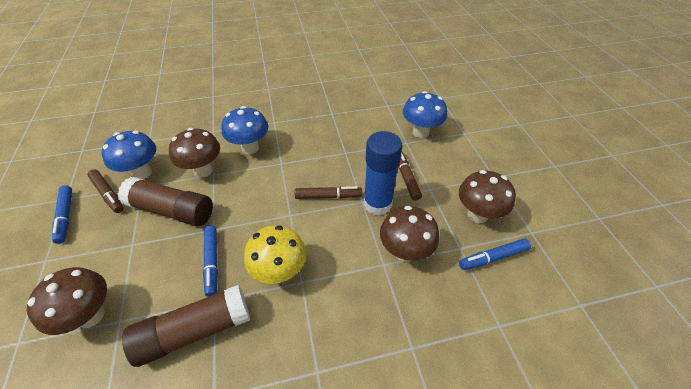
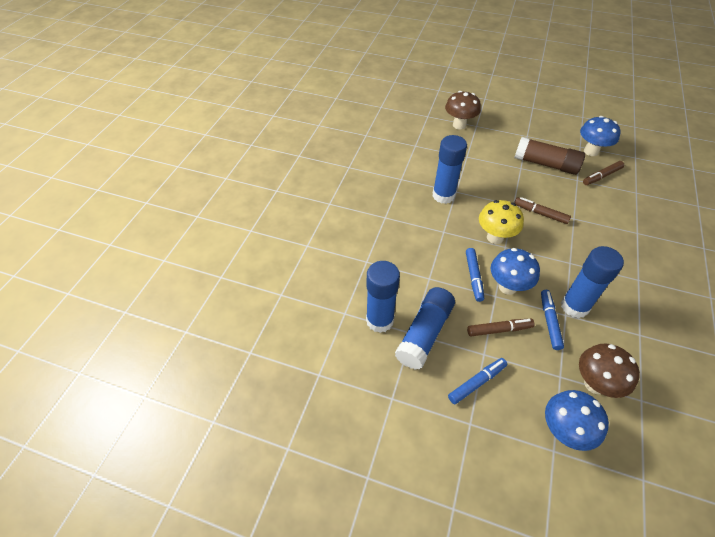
blue glue stick: 1 -> 4
brown glue stick: 2 -> 1
brown mushroom: 4 -> 2

